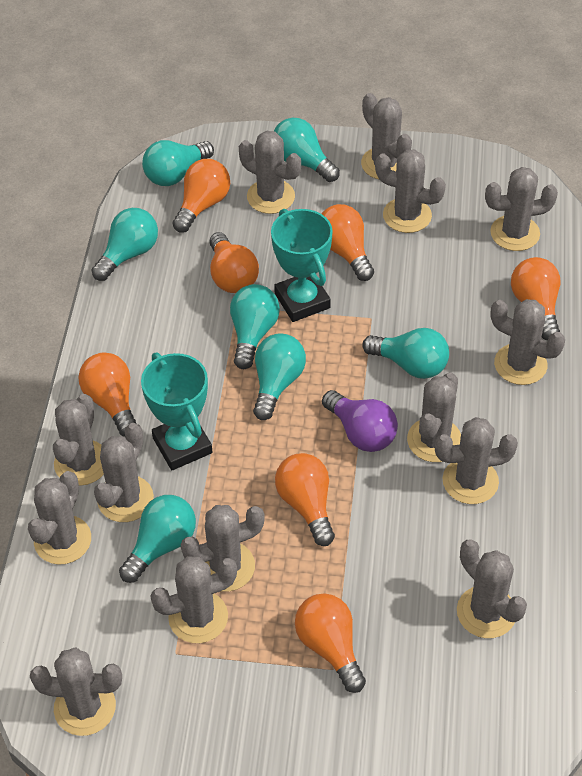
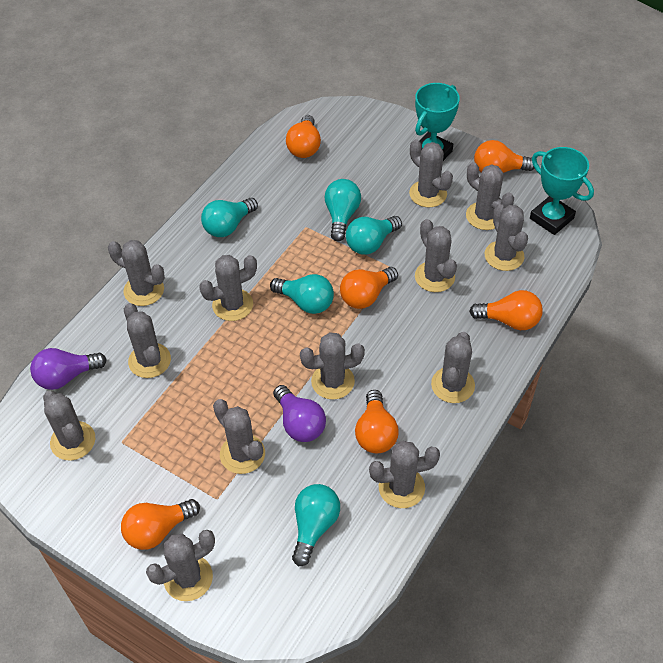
grey cactus: 14 -> 13
orange light bulb: 7 -> 6
purple light bulb: 1 -> 2
turquoise light bulb: 7 -> 5

